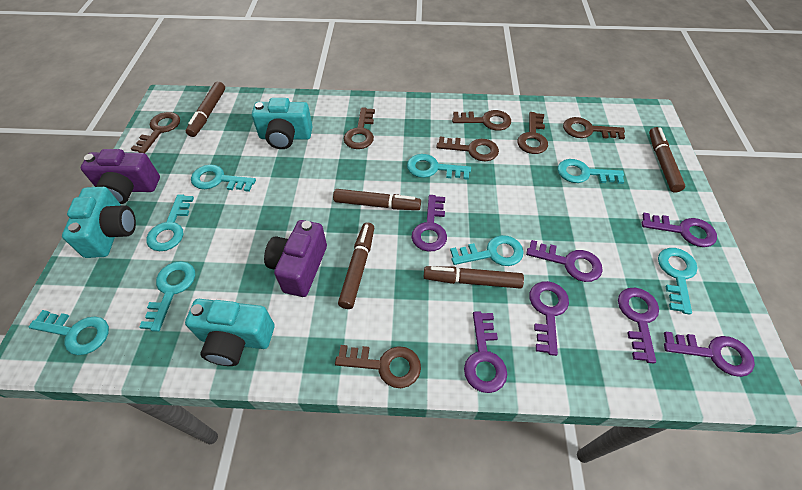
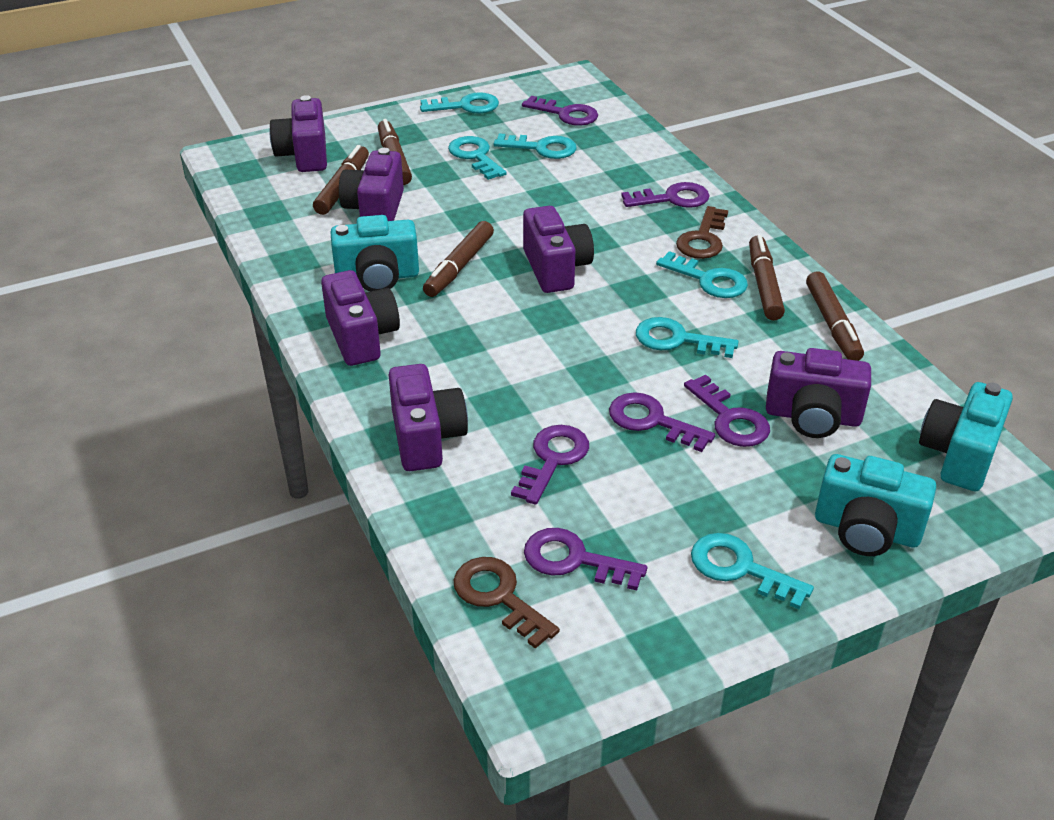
brown key: 7 -> 2
purple camera: 2 -> 6
purple key: 7 -> 6
turquoise key: 8 -> 6

